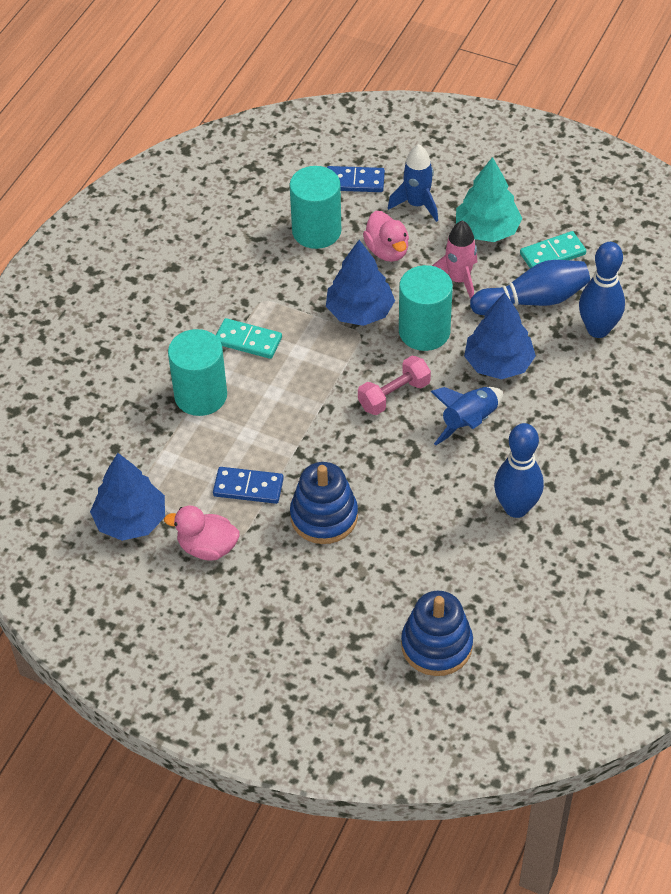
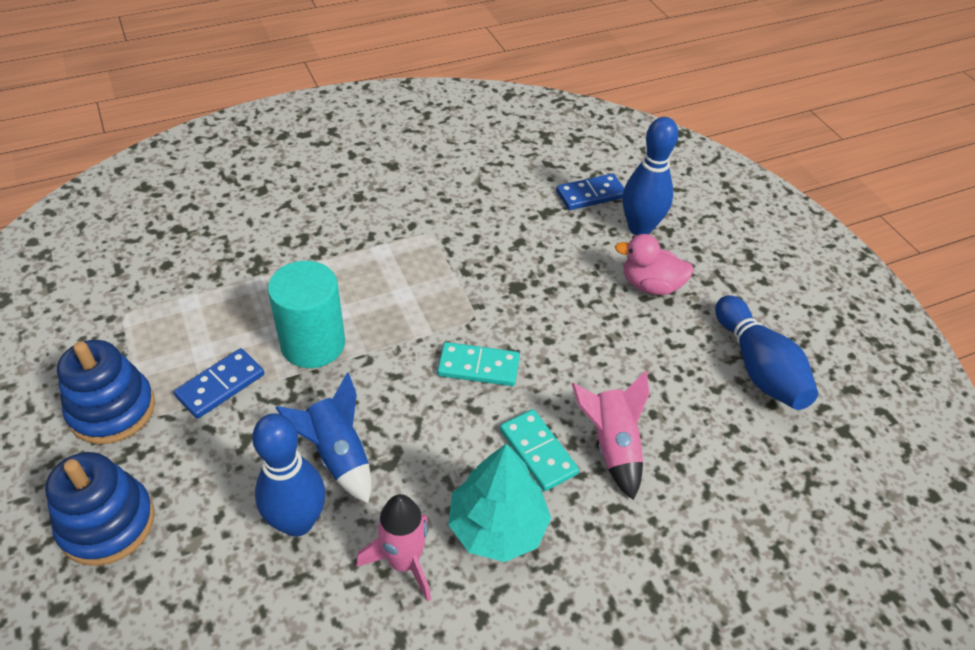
blue rocket: 2 -> 1
blue tree: 3 -> 0
pink duck: 2 -> 1
pink dumbbell: 1 -> 0
pink rocket: 1 -> 2
turquoise cylinder: 3 -> 1

